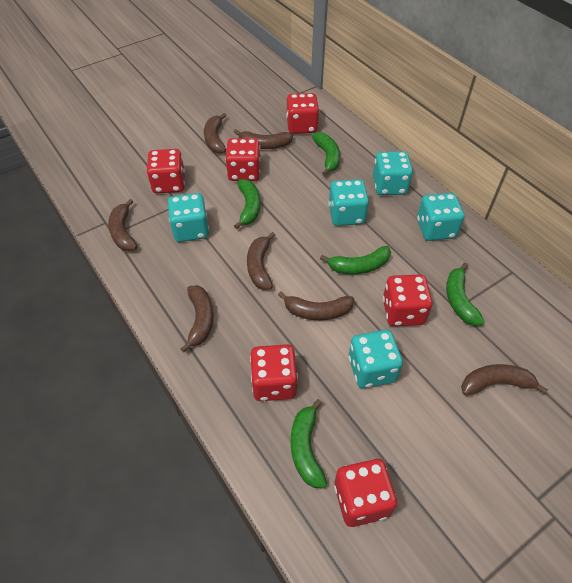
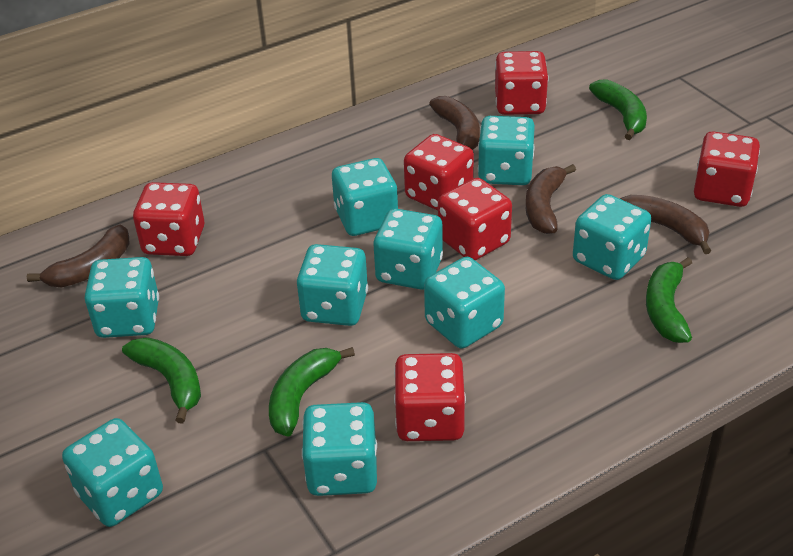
brown banana: 7 -> 4
green banana: 5 -> 4
turquoise dice: 5 -> 9

